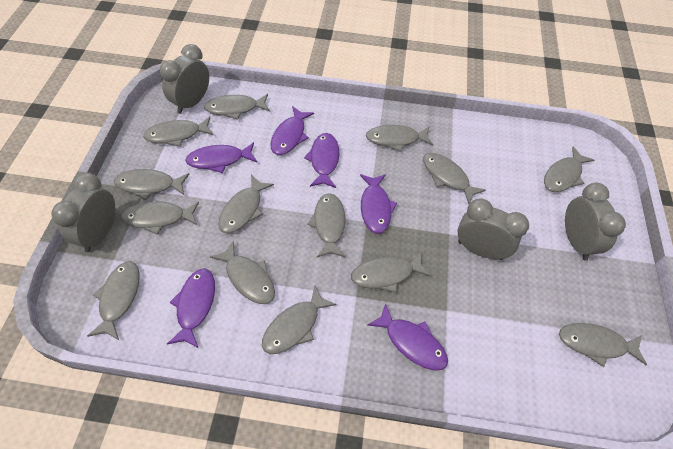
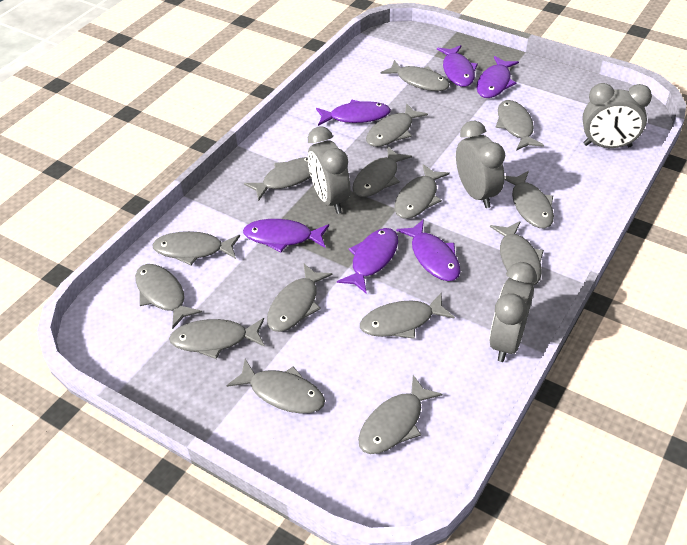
grey fish: 14 -> 15

